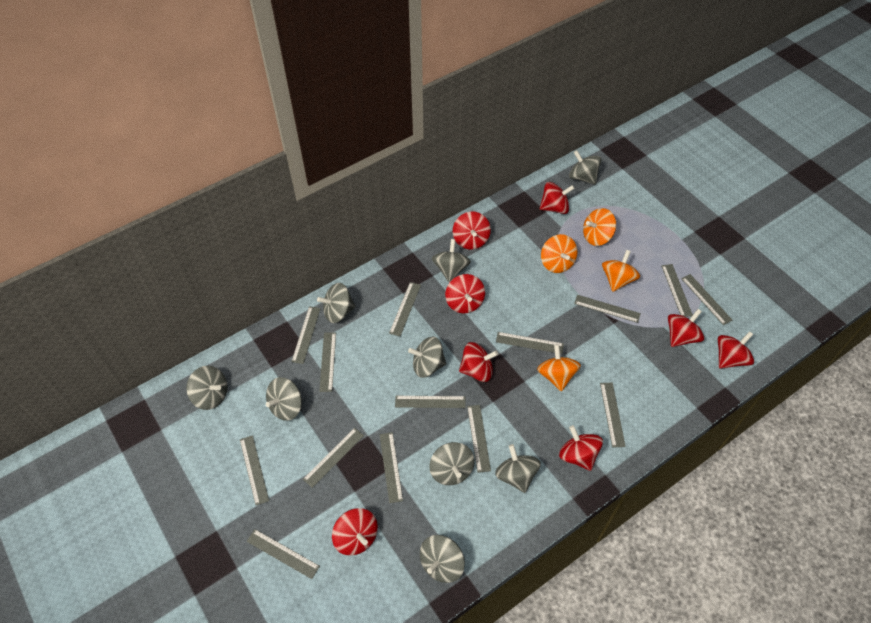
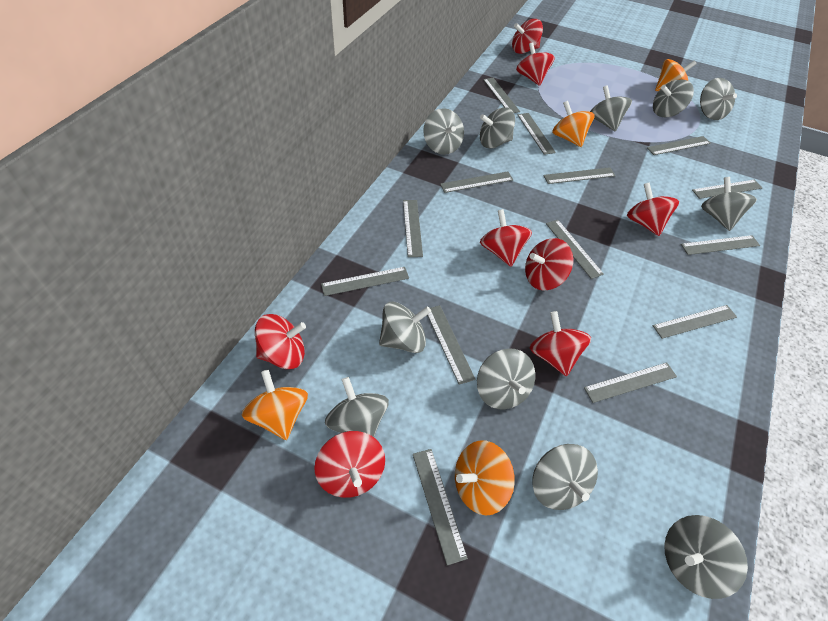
grey spinning top: 9 -> 11

